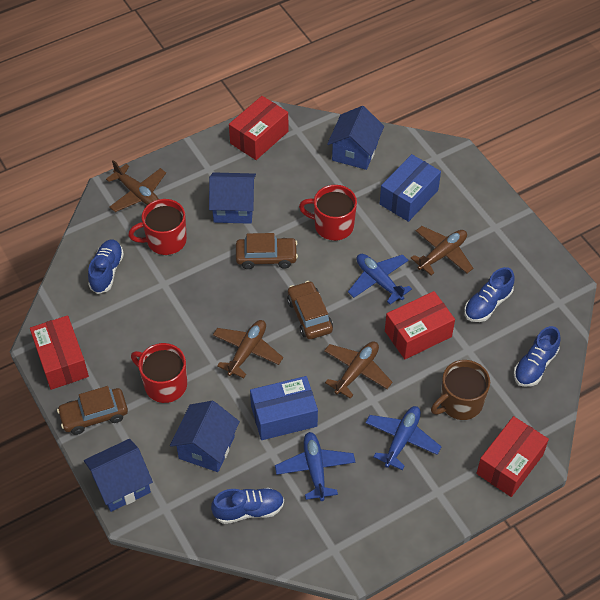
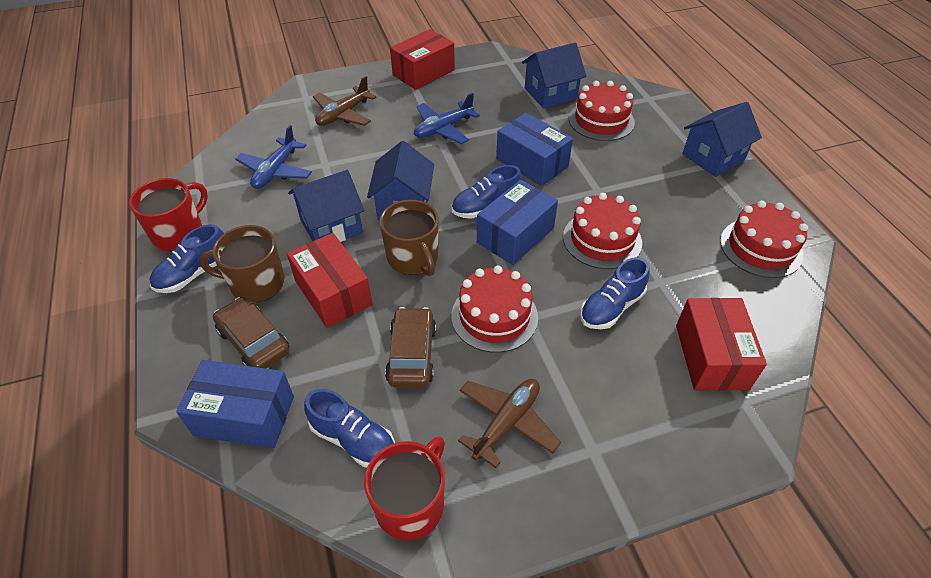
blue box: 2 -> 3
blue plane: 3 -> 2
brown car: 3 -> 2
brown mug: 1 -> 2
brown plane: 4 -> 2
red box: 4 -> 3
red cake: 0 -> 4
red mug: 3 -> 2

